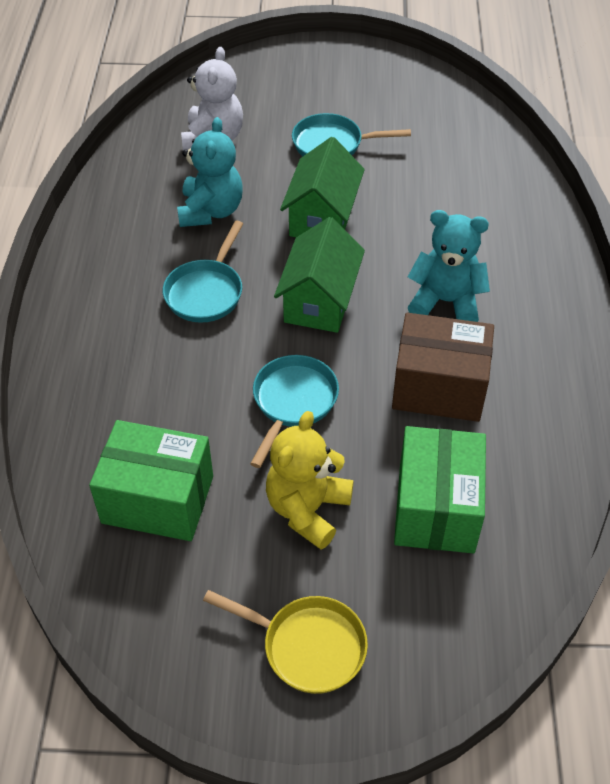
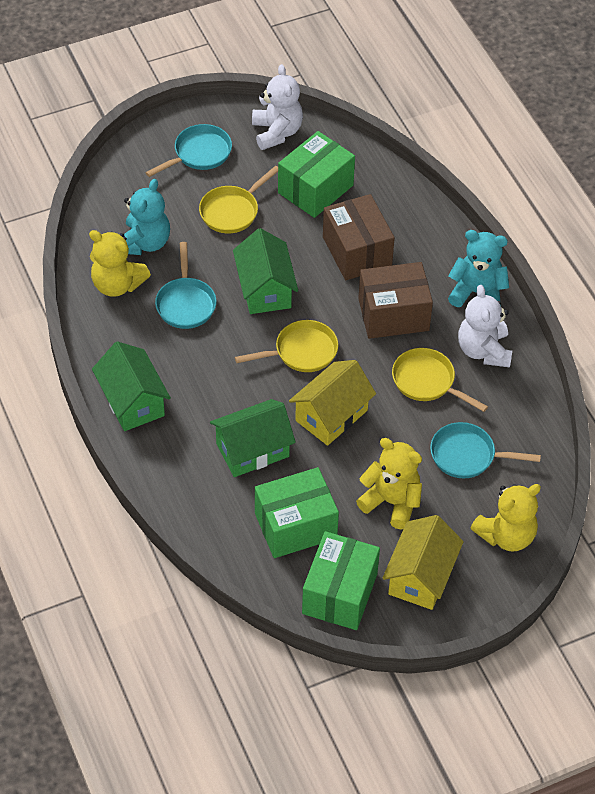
brown box: 1 -> 2
green box: 2 -> 3
green house: 2 -> 3
white teddy bear: 1 -> 2
yellow house: 0 -> 2
yellow pan: 1 -> 3
yellow teddy bear: 1 -> 3

